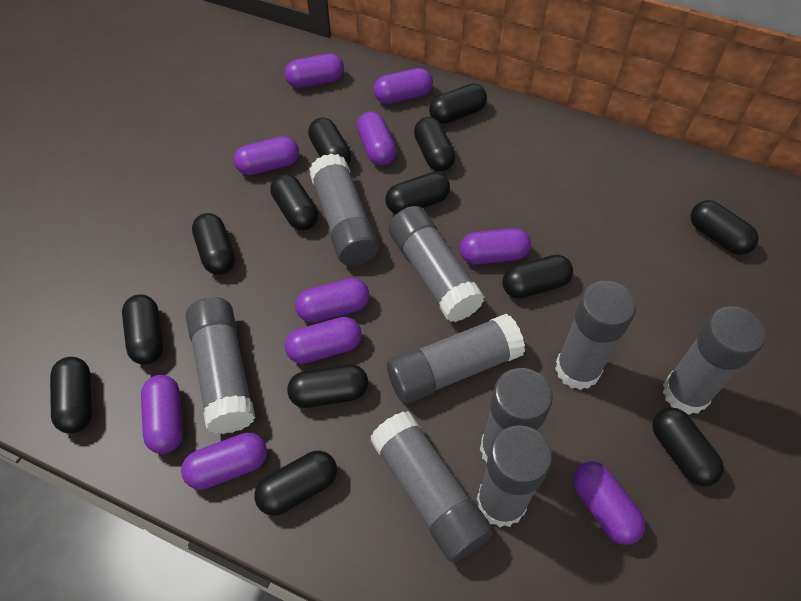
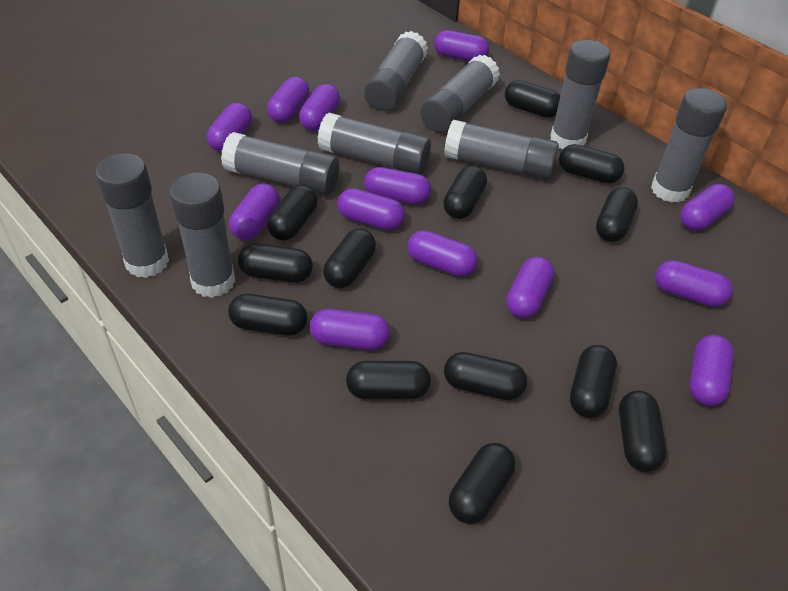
purple capsule: 10 -> 13

